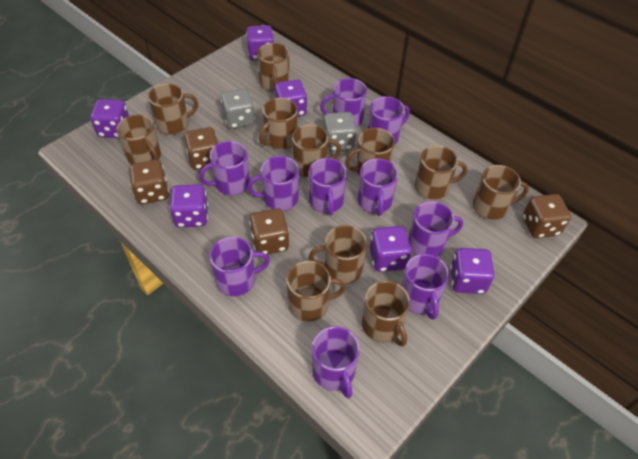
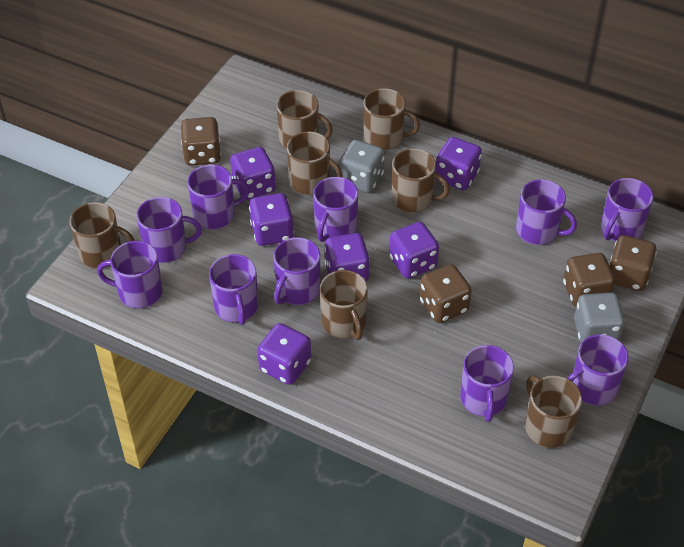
brown mug: 11 -> 7

